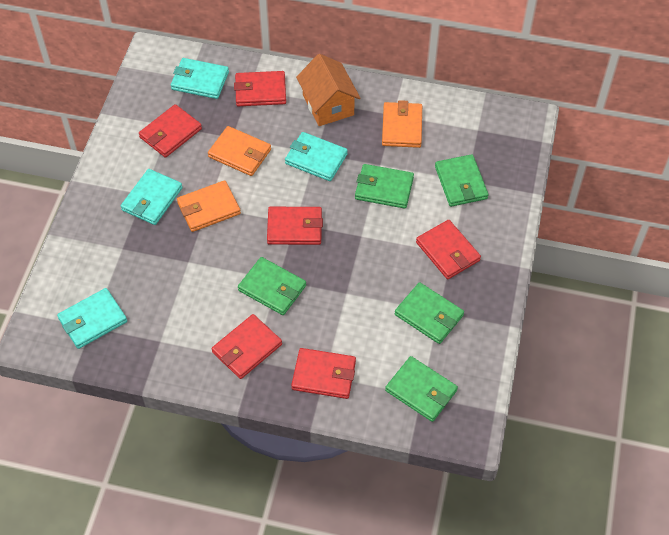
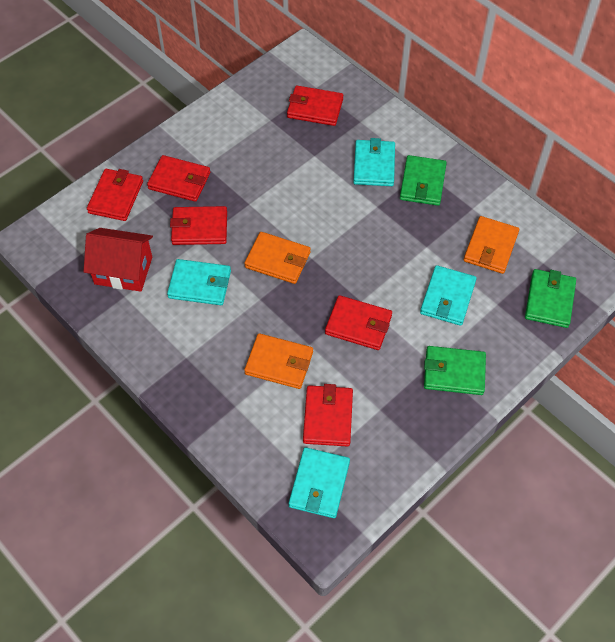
green wallet: 5 -> 3
orange house: 1 -> 0
red house: 0 -> 1

